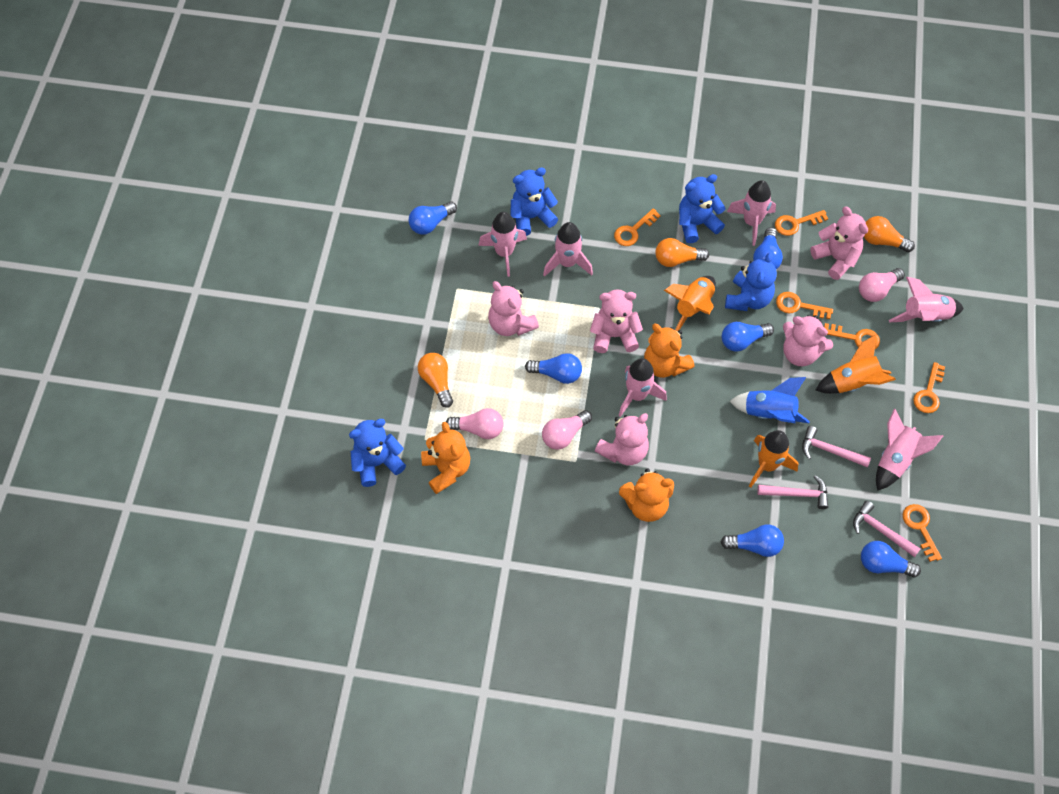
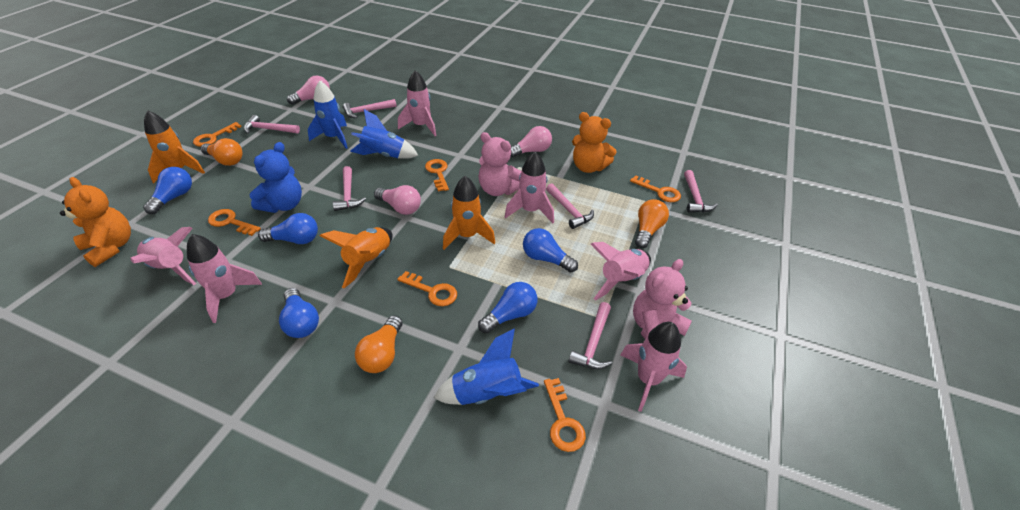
blue light bulb: 6 -> 5
blue rocket: 1 -> 3
blue teddy bear: 4 -> 1
orange teddy bear: 3 -> 2
pink hammer: 3 -> 6
pink teddy bear: 5 -> 2

